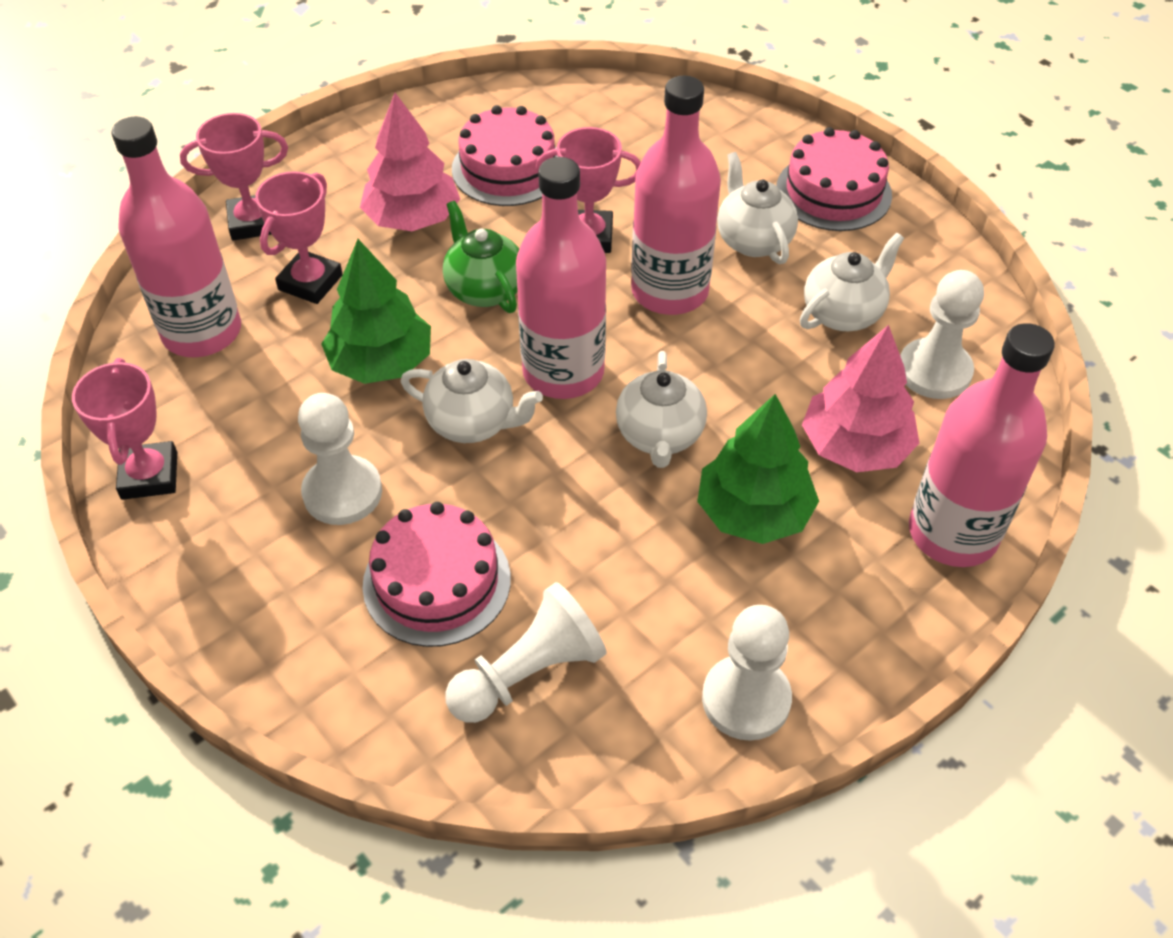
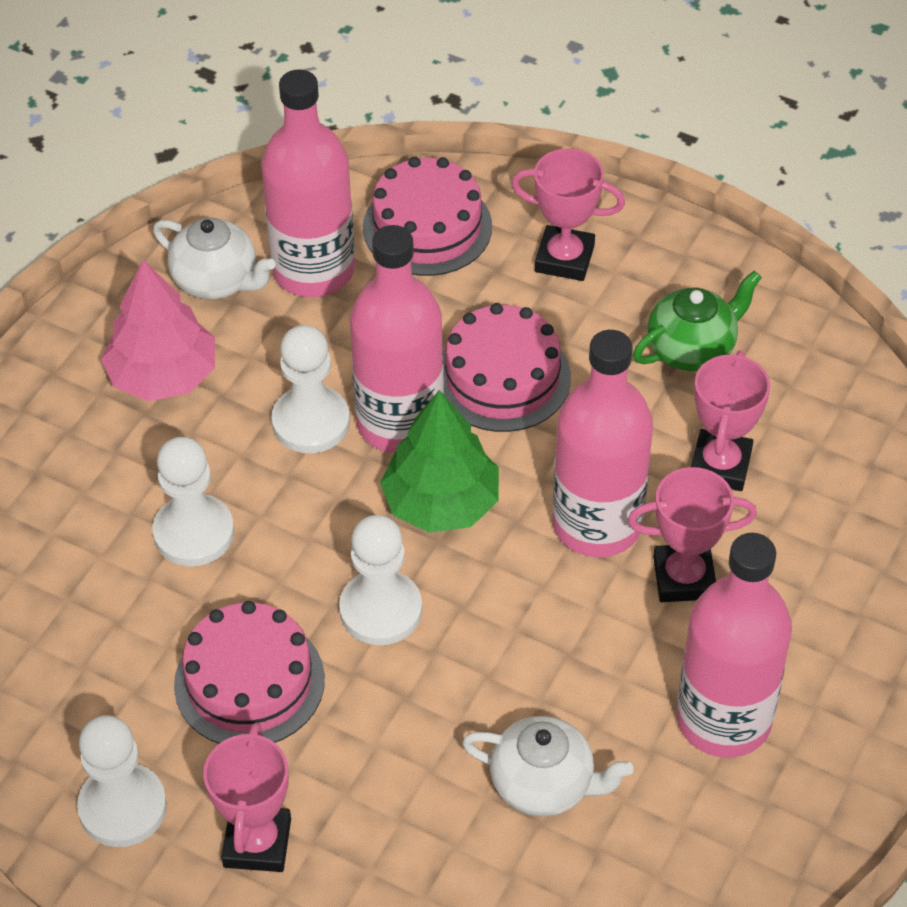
green tree: 2 -> 1
pink tree: 2 -> 1
white teapot: 4 -> 2

